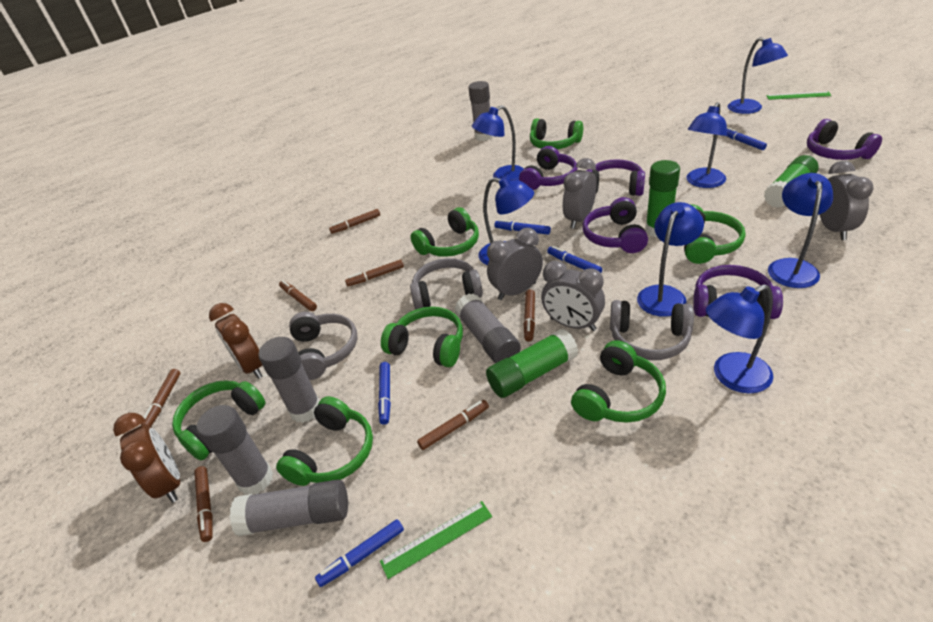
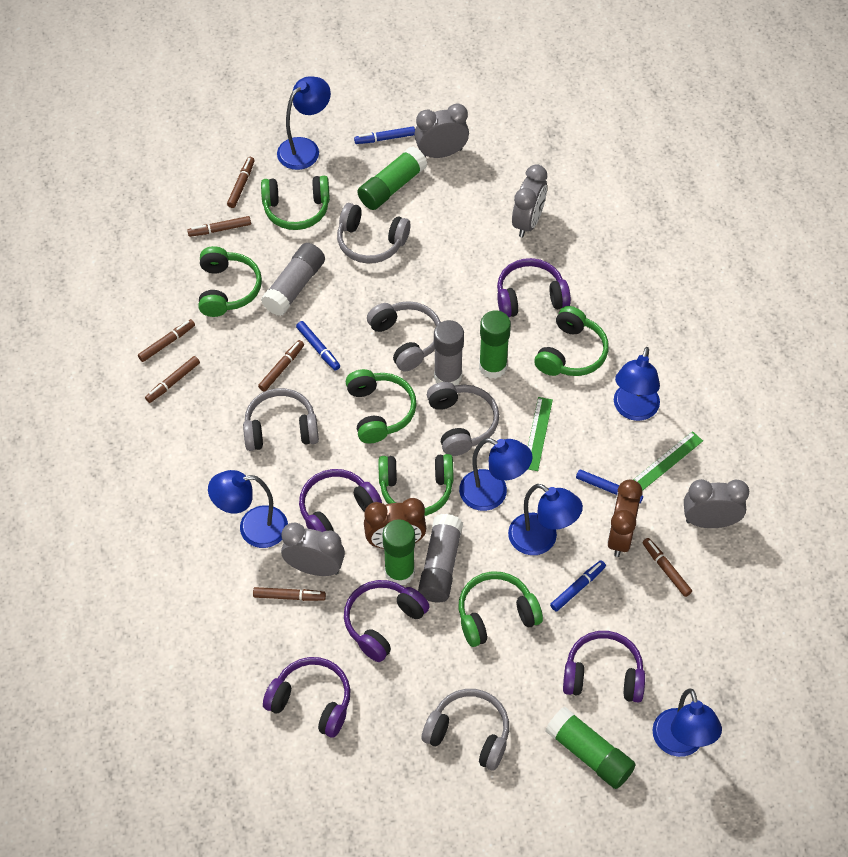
blue lamp: 7 -> 6
blue marker: 5 -> 4
green glue stick: 3 -> 4
green headphones: 7 -> 6
grey glue stick: 5 -> 3
grey headphones: 3 -> 5

